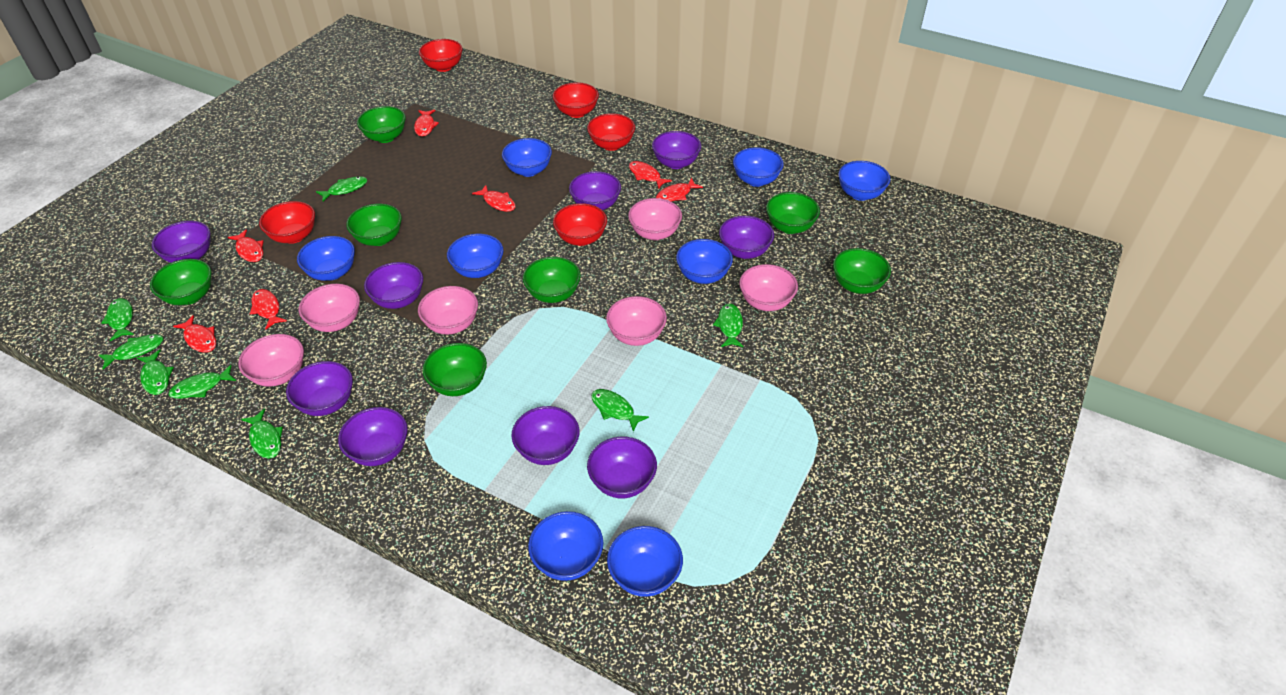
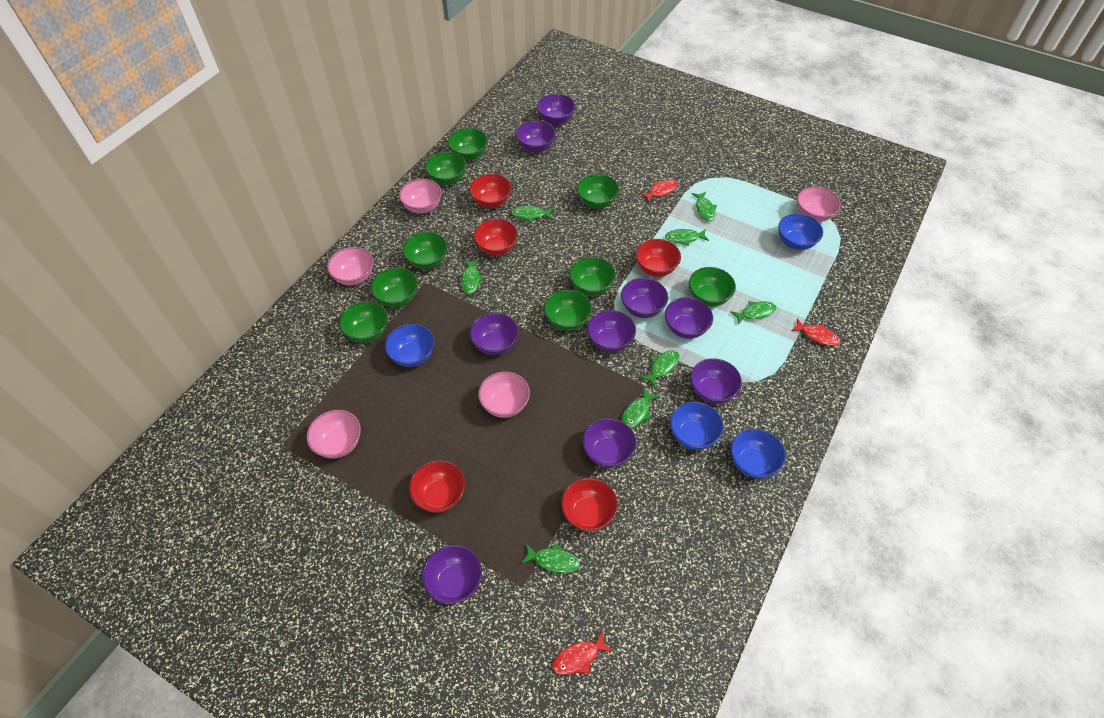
blue bowl: 8 -> 4
green bowl: 7 -> 9
pink bowl: 6 -> 5
red fish: 7 -> 3

